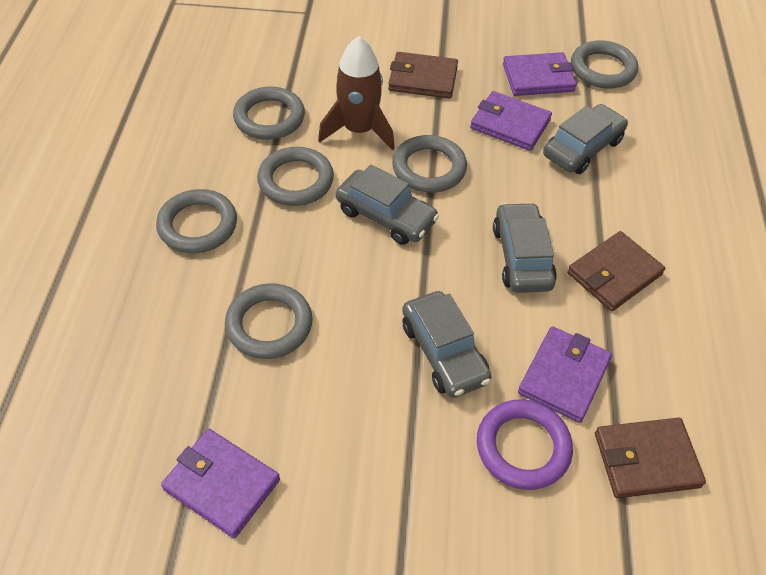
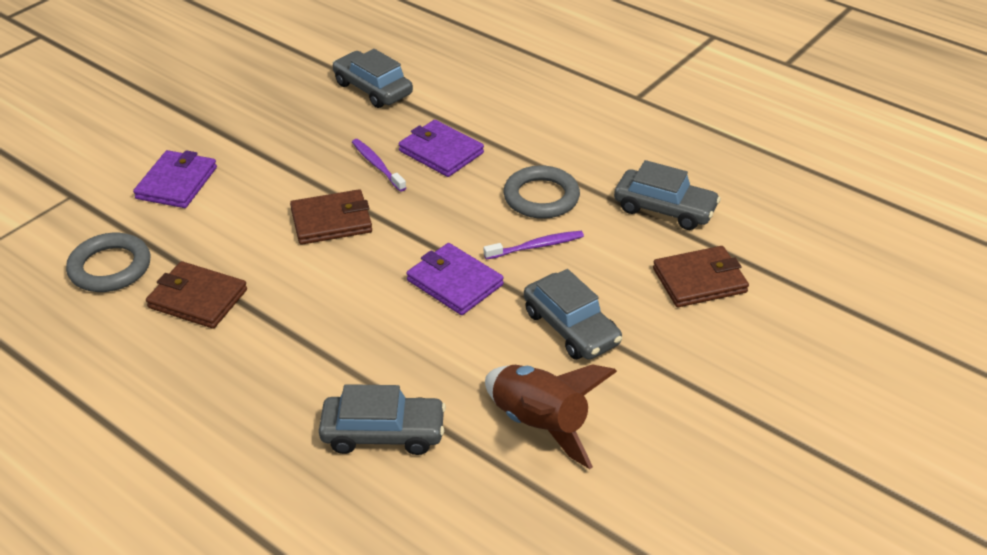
grey ring: 6 -> 2
purple ring: 1 -> 0
purple toothbrush: 0 -> 2
purple wallet: 4 -> 3

